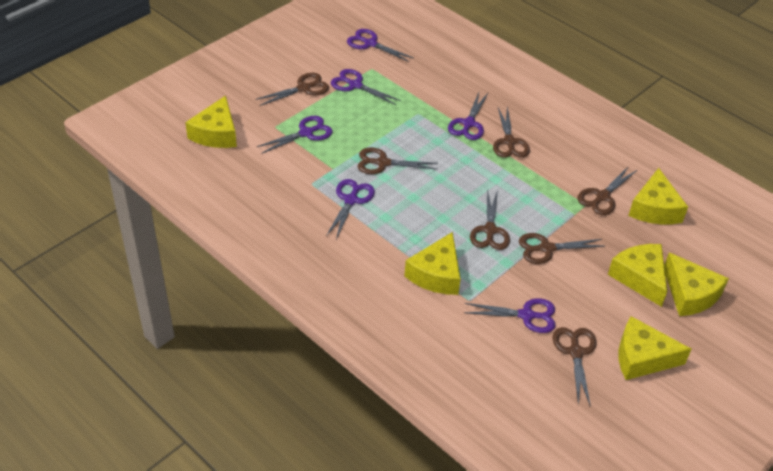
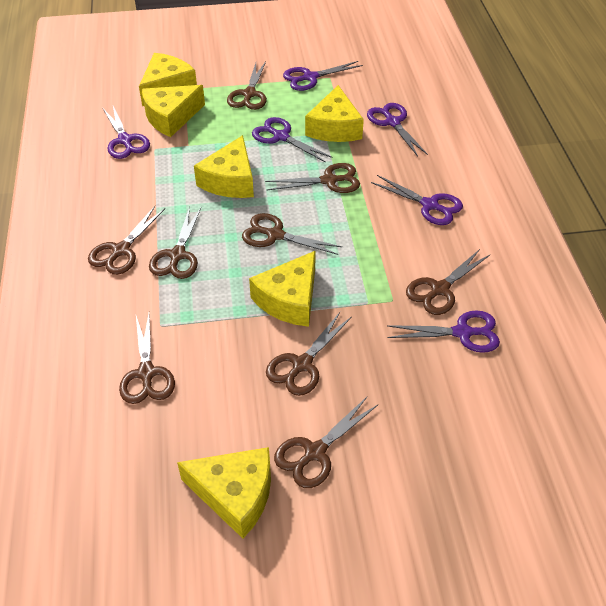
brown scissors: 7 -> 9

